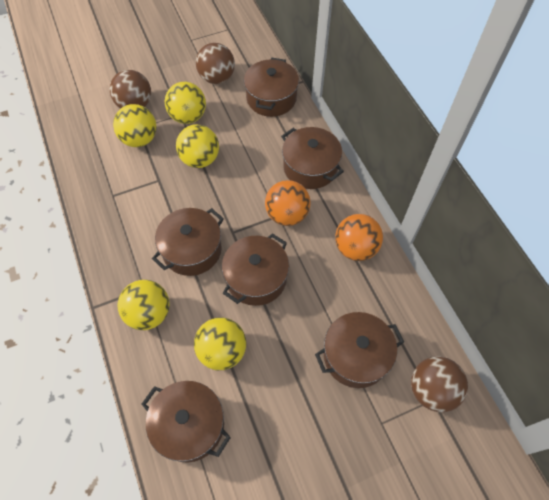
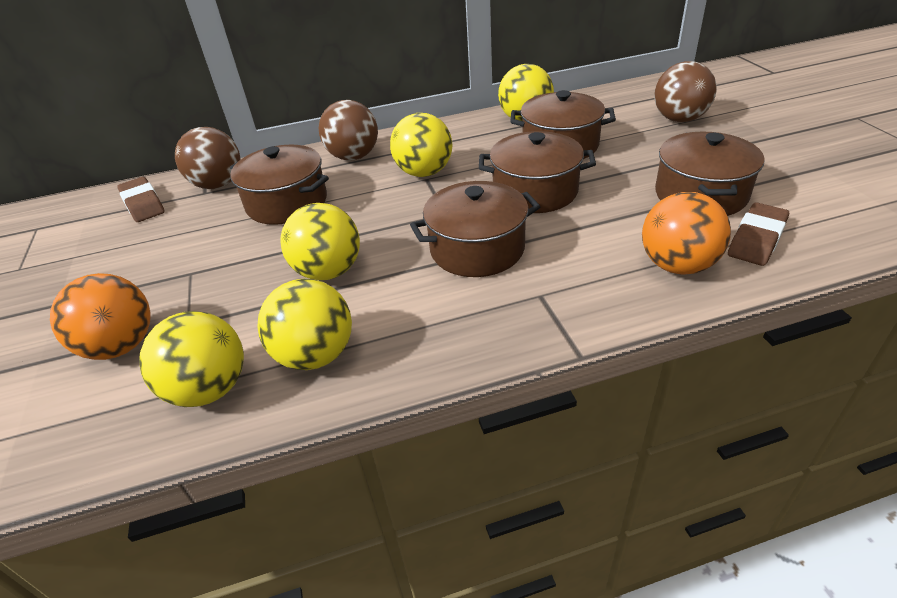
brown eraser: 0 -> 2
brown pot: 6 -> 5

